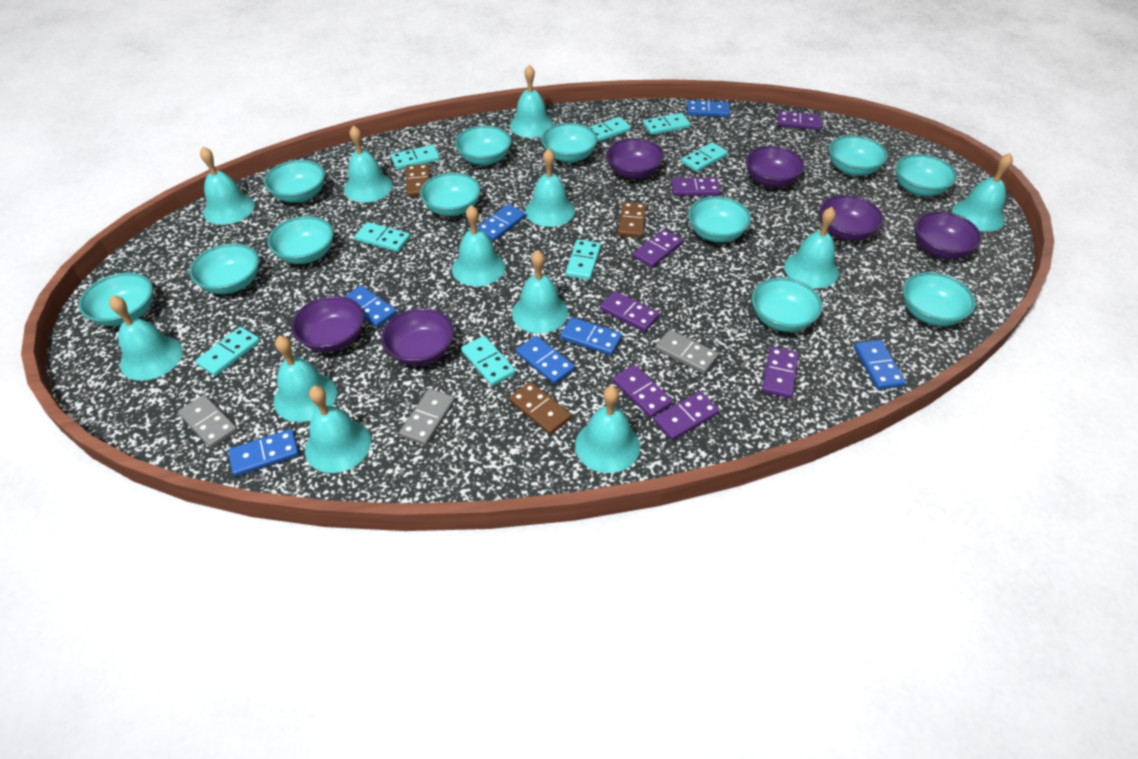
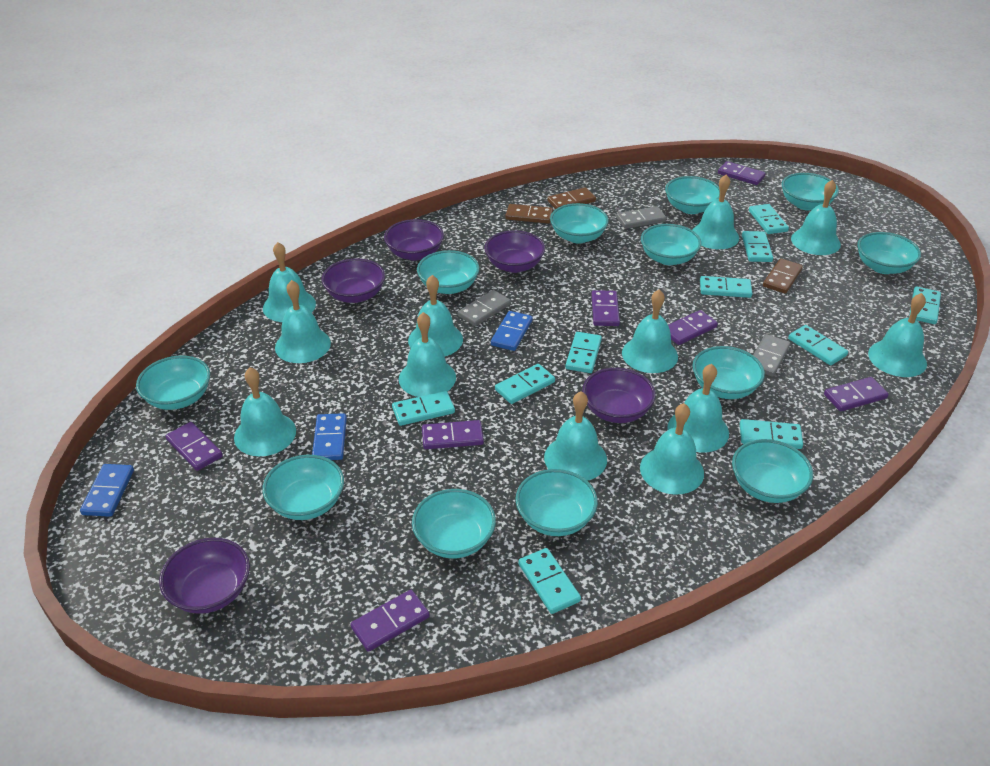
blue domino: 7 -> 3
purple bowl: 6 -> 5
turquoise domino: 8 -> 10

